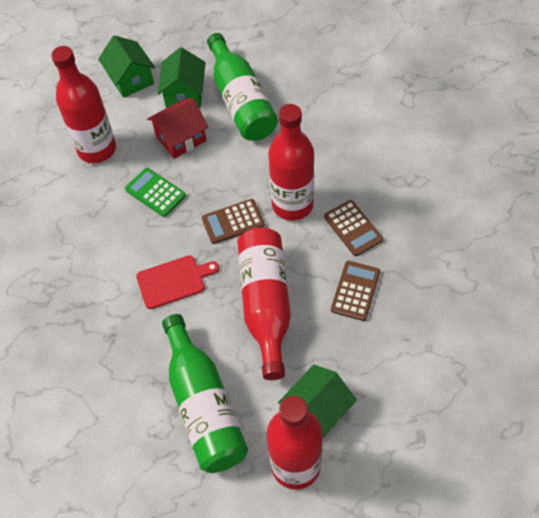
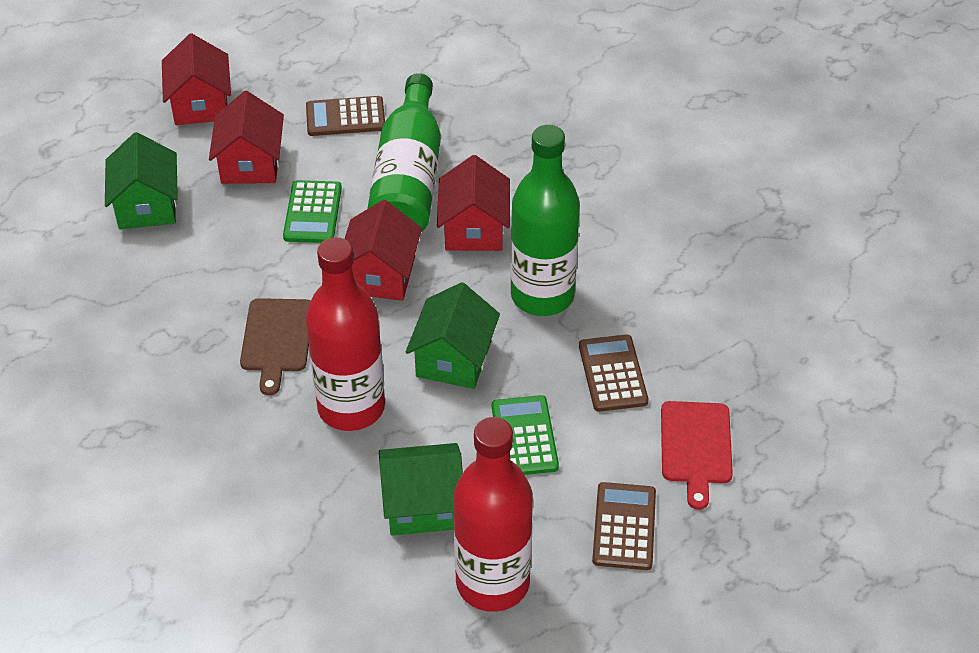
brown cutting board: 0 -> 1
green calculator: 1 -> 2
red bottle: 4 -> 2
red house: 1 -> 4

